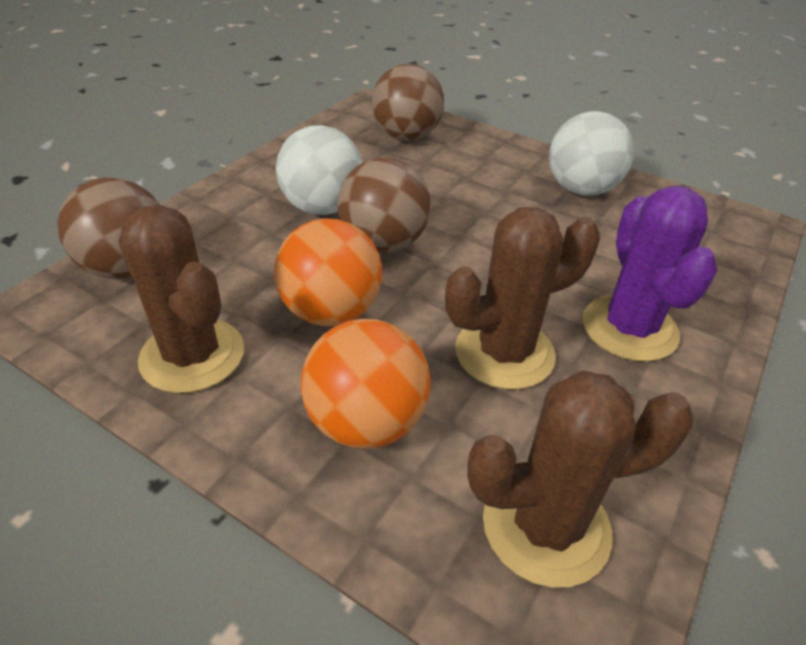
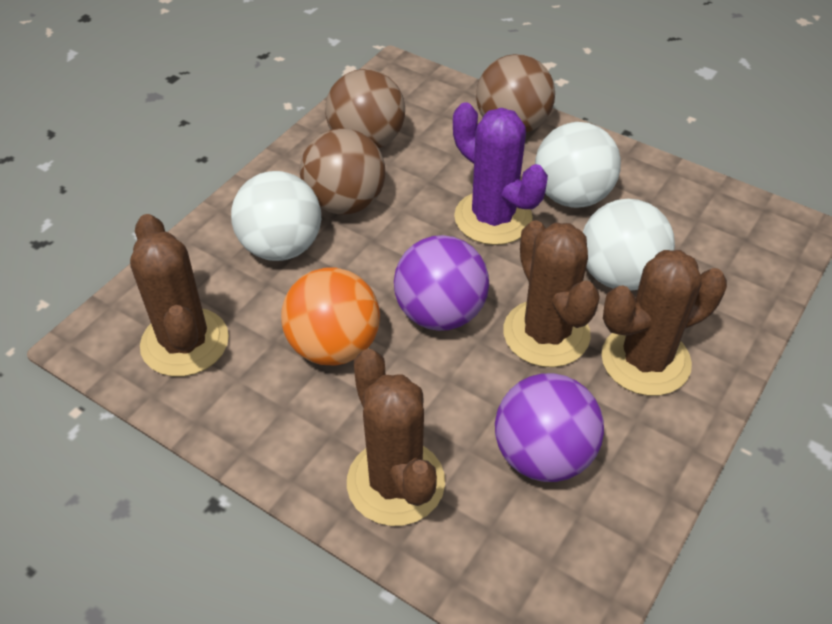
brown cactus: 3 -> 4
orange ball: 2 -> 1
purple ball: 0 -> 2
white ball: 2 -> 3

